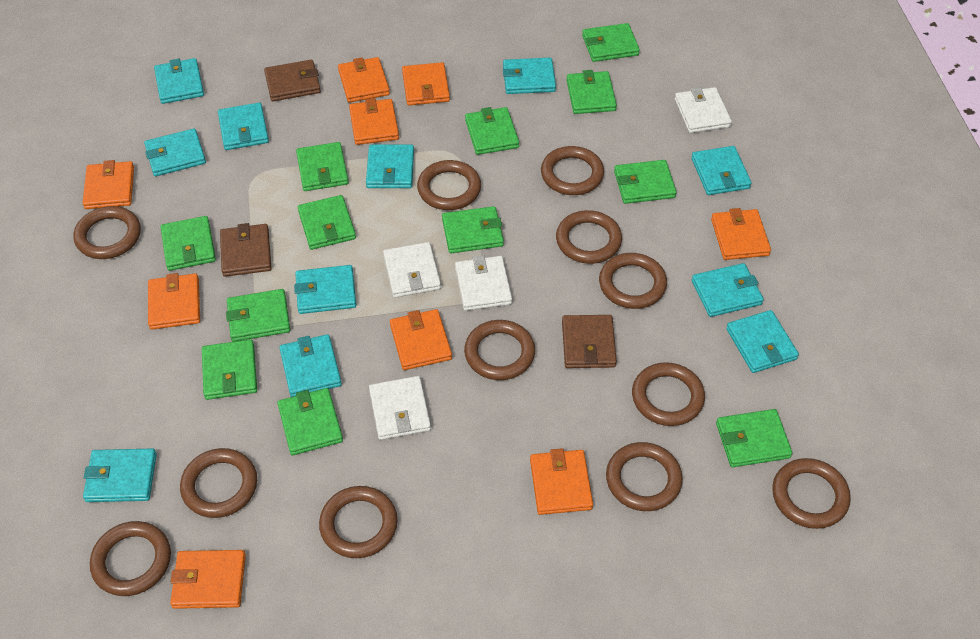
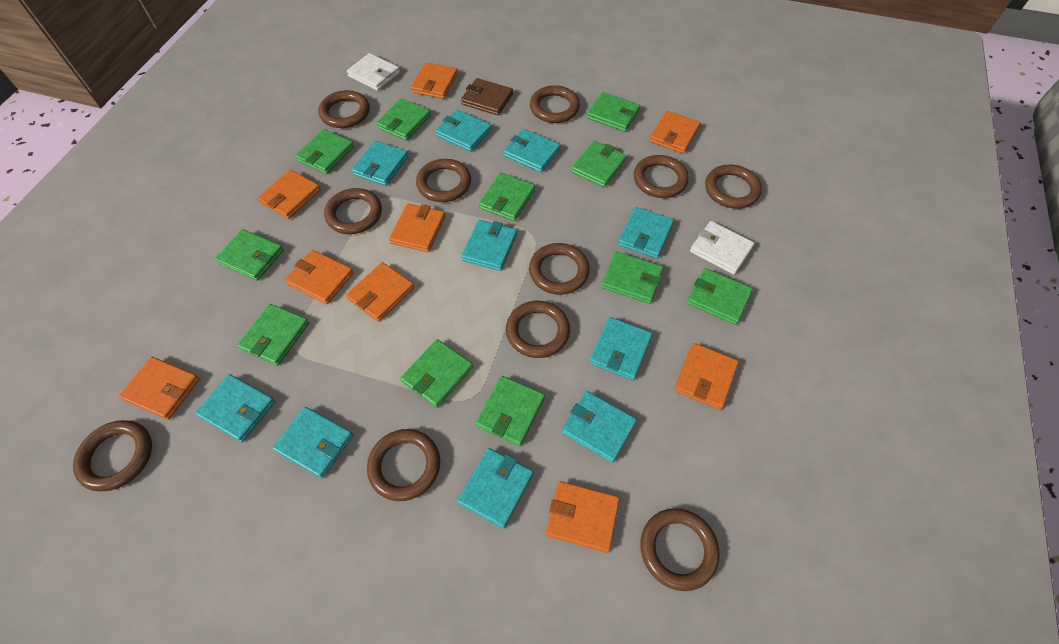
brown ring: 12 -> 11
brown wallet: 3 -> 1
green wallet: 12 -> 11
turquoise wallet: 11 -> 10
white wallet: 4 -> 2

